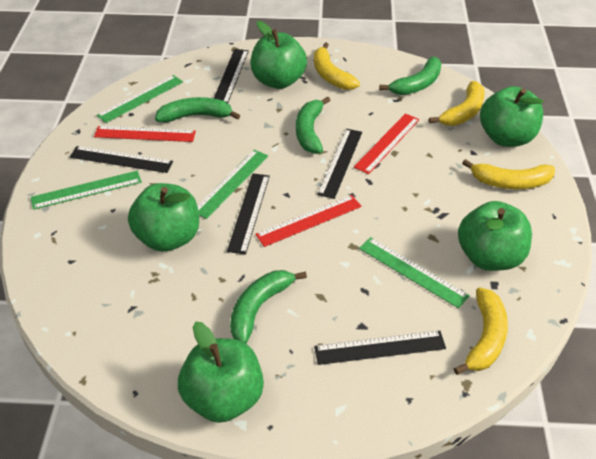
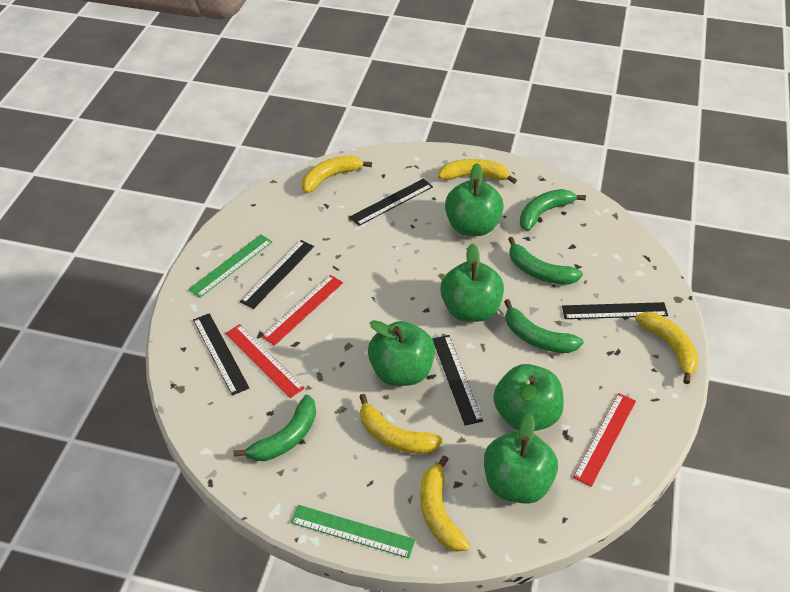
green ruler: 4 -> 2
yellow banana: 4 -> 5

